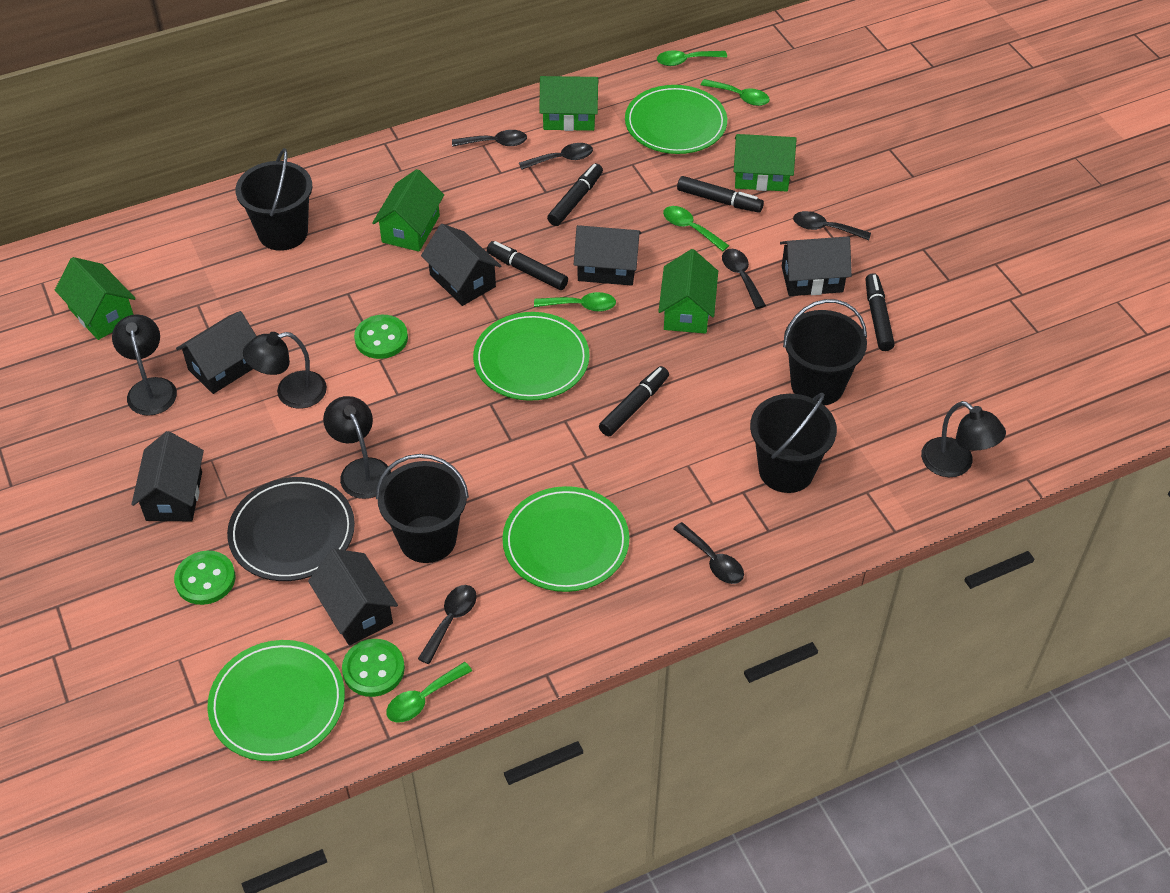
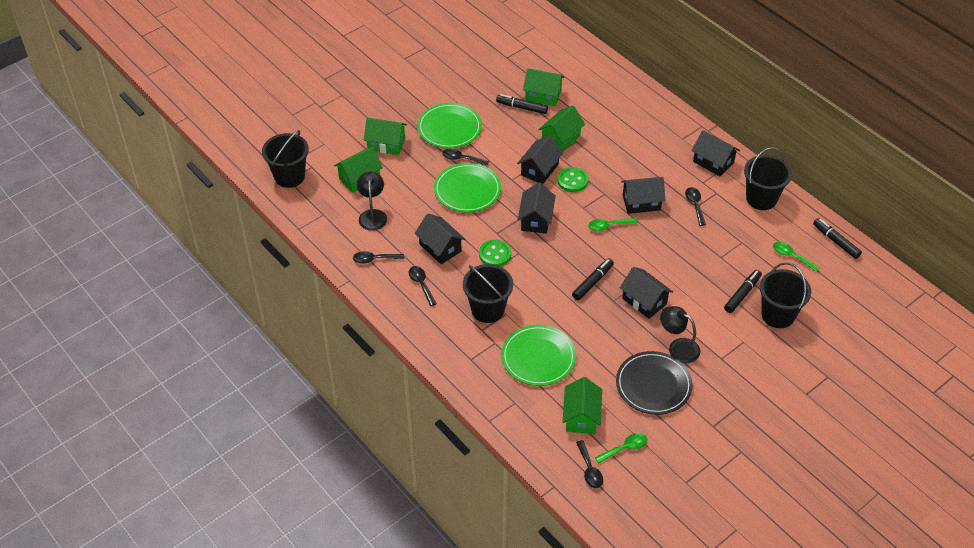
black lamp: 4 -> 2
black marker: 5 -> 4
black spoon: 6 -> 5
green button: 3 -> 2
green plate: 4 -> 3
green spoon: 5 -> 3

